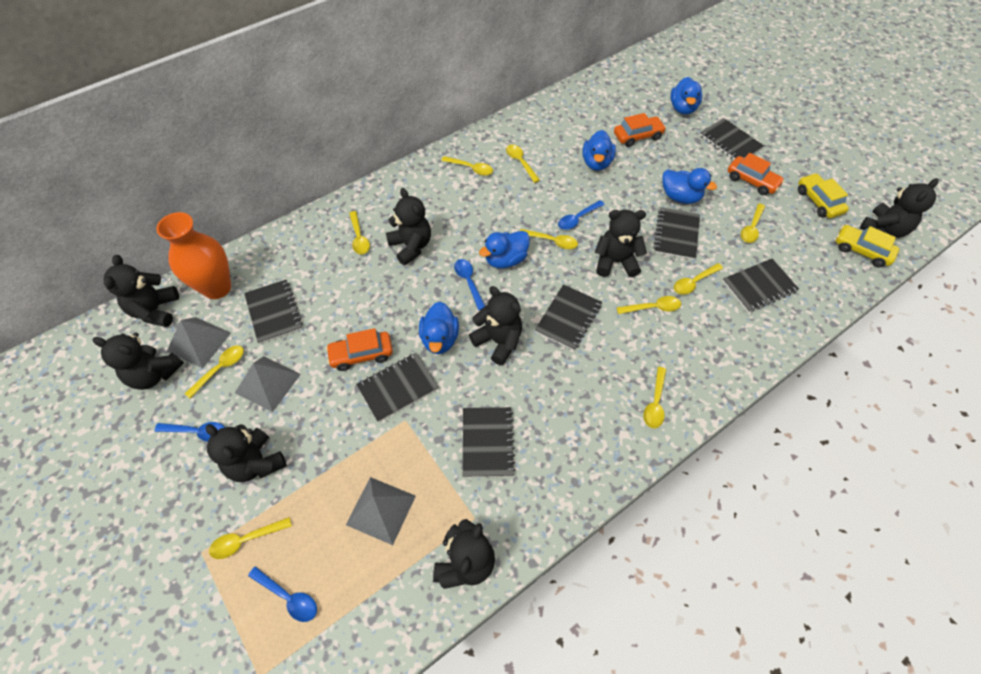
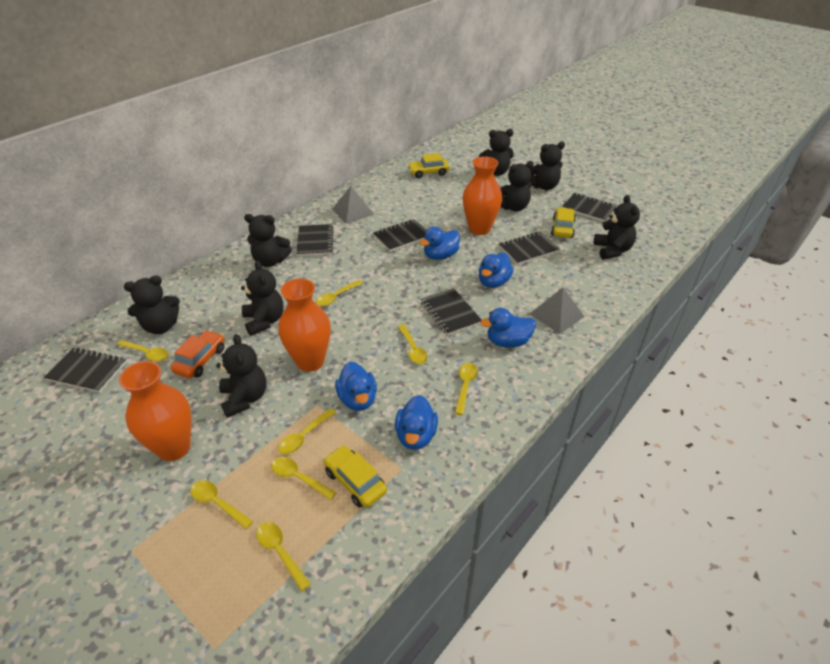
black notebook: 7 -> 6
blue spoon: 4 -> 0
grey pyramid: 3 -> 2
orange car: 3 -> 1
orange vase: 1 -> 3
yellow car: 2 -> 3
yellow spoon: 10 -> 8

